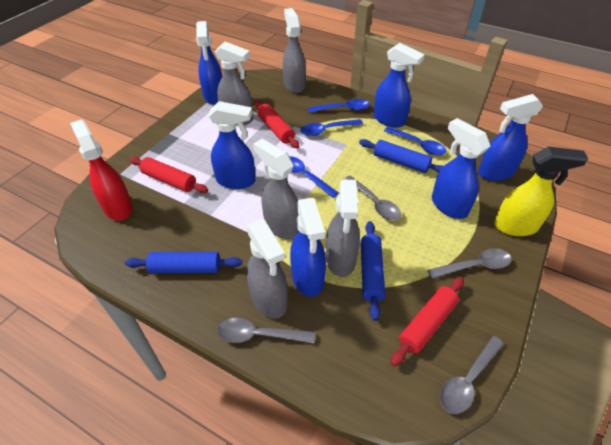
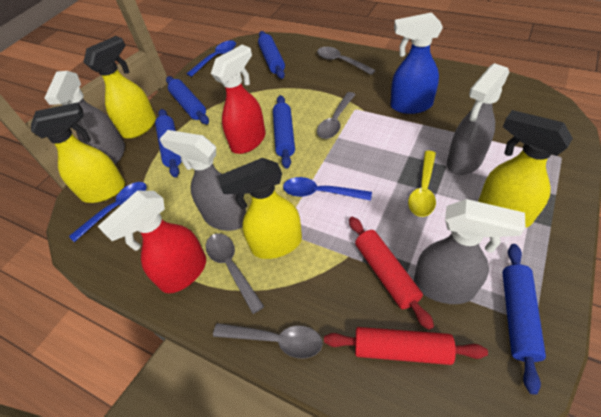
blue rolling pin: 3 -> 5
blue spoon: 4 -> 3
blue spray bottle: 6 -> 1
grey spray bottle: 5 -> 4
red rolling pin: 3 -> 2
red spray bottle: 1 -> 2
yellow spoon: 0 -> 1
yellow spray bottle: 1 -> 4

